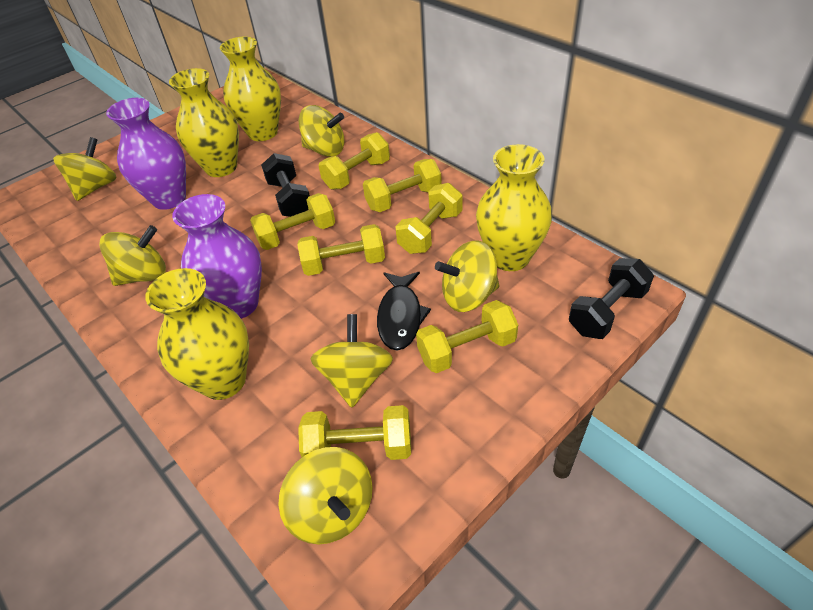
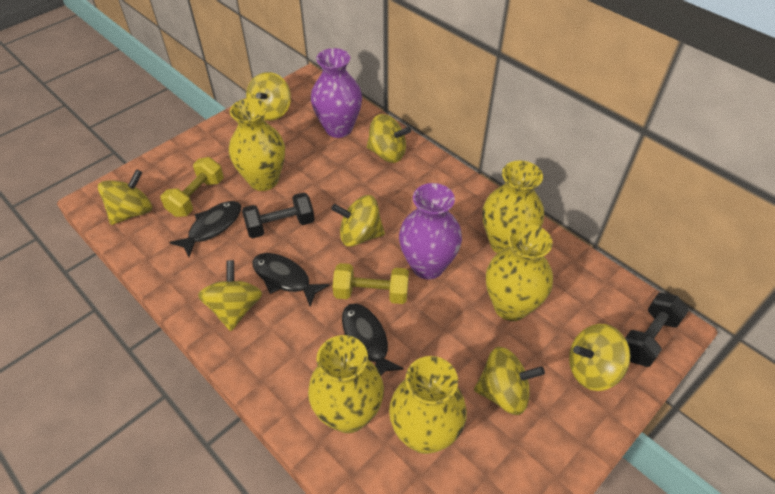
black fish: 1 -> 3
yellow dumbbell: 7 -> 2
yellow spinning top: 6 -> 7
yellow vase: 4 -> 5

